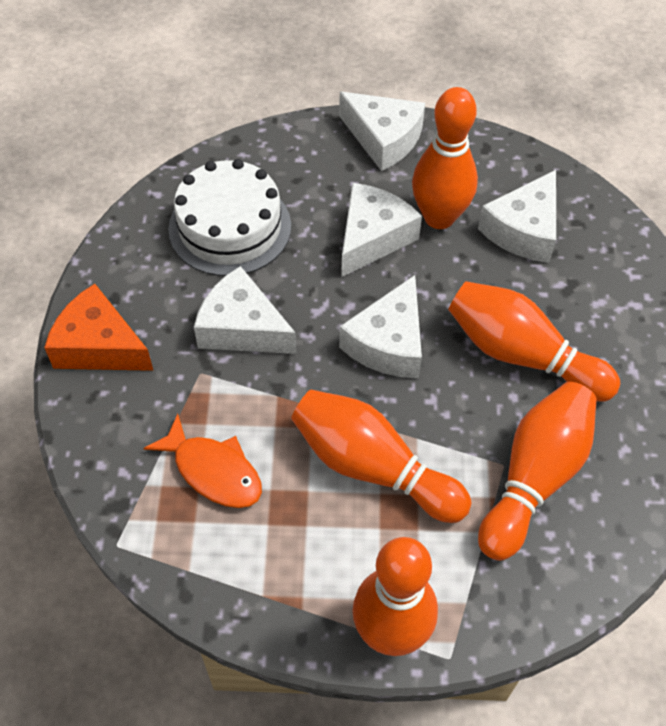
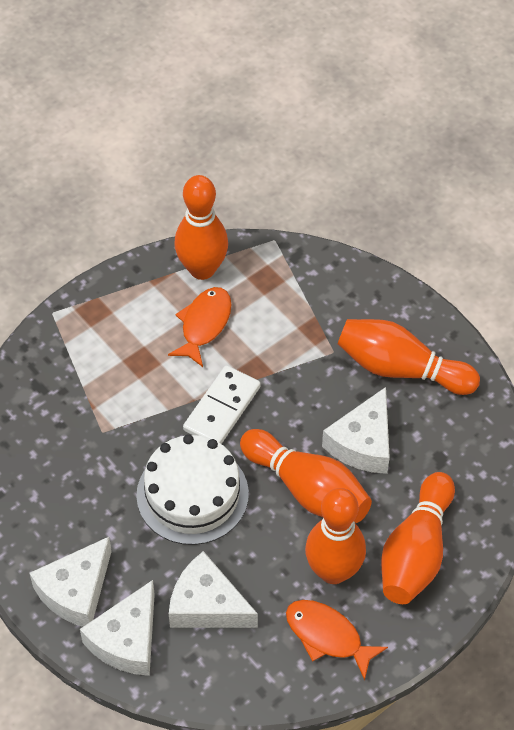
orange cheese: 1 -> 0
orange fish: 1 -> 2
white cheese: 5 -> 4
white domino: 0 -> 1

